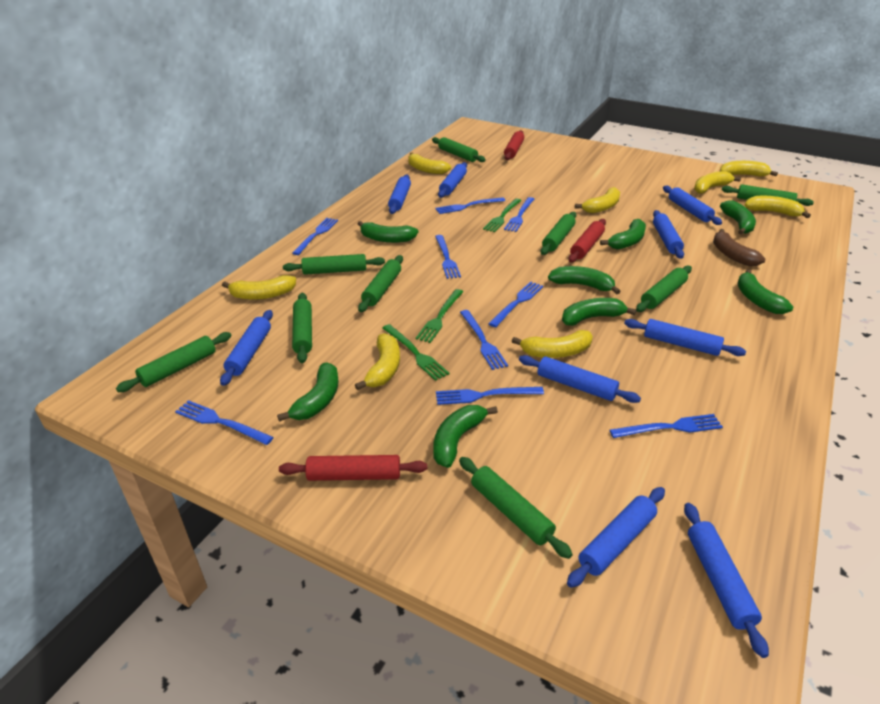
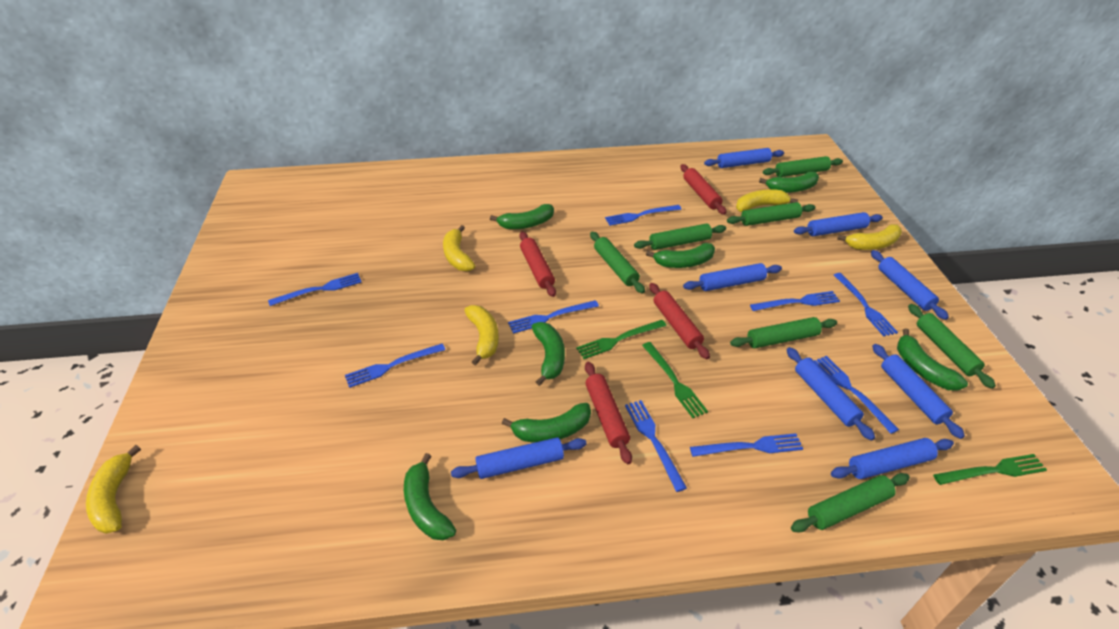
blue rolling pin: 9 -> 8
brown banana: 1 -> 0
green banana: 8 -> 7
green rolling pin: 9 -> 7
red rolling pin: 3 -> 4
yellow banana: 8 -> 5

